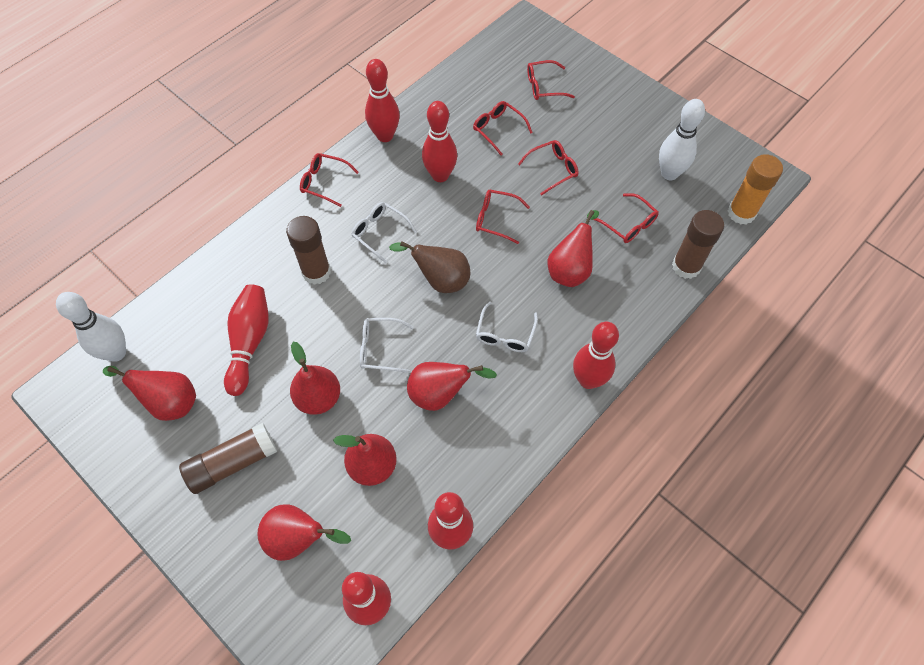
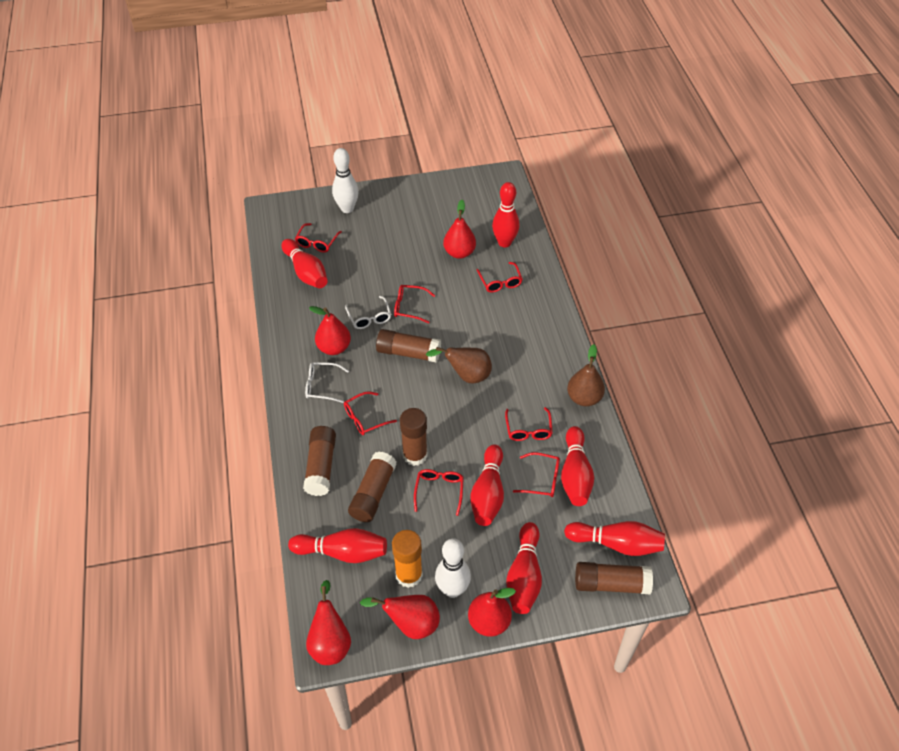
brown glue stick: 3 -> 5
brown pear: 1 -> 2
red bowling pin: 6 -> 7
red glasses: 6 -> 7
red pear: 6 -> 5
white glasses: 3 -> 2

